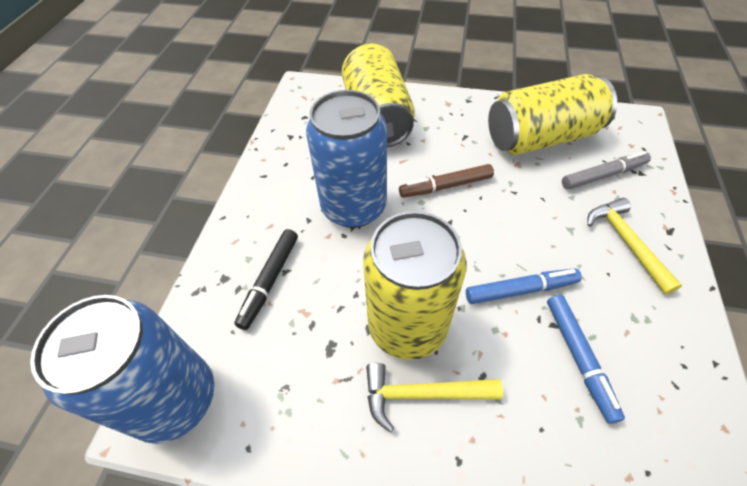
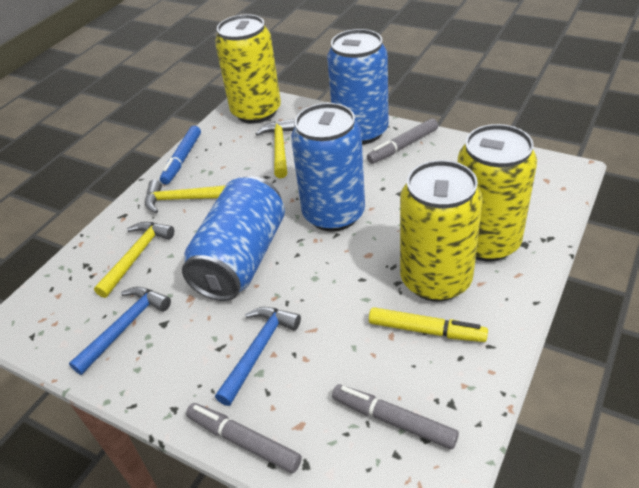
black marker: 1 -> 0
blue can: 2 -> 3
blue hammer: 0 -> 2
blue marker: 2 -> 1
brown marker: 1 -> 0
grey marker: 1 -> 3
yellow hammer: 2 -> 3
yellow marker: 0 -> 1

